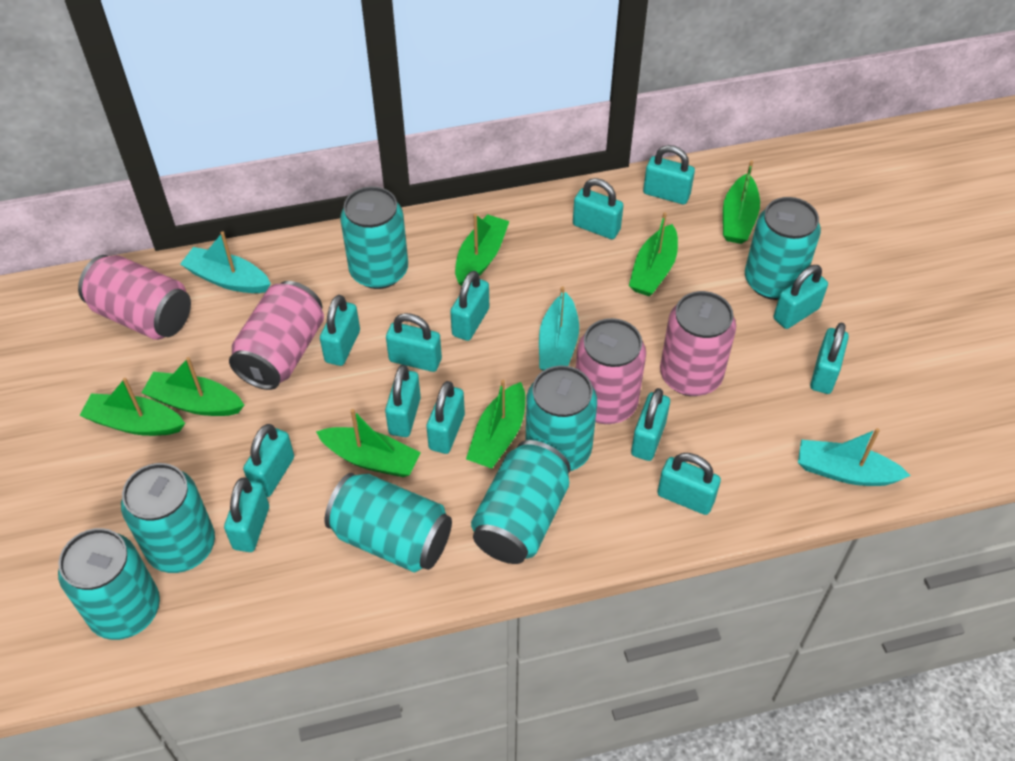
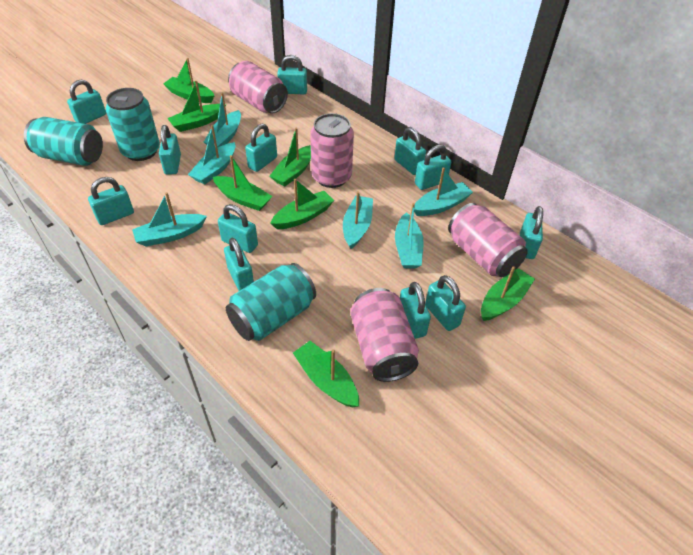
turquoise boat: 3 -> 6
turquoise can: 7 -> 3
turquoise padlock: 13 -> 12

